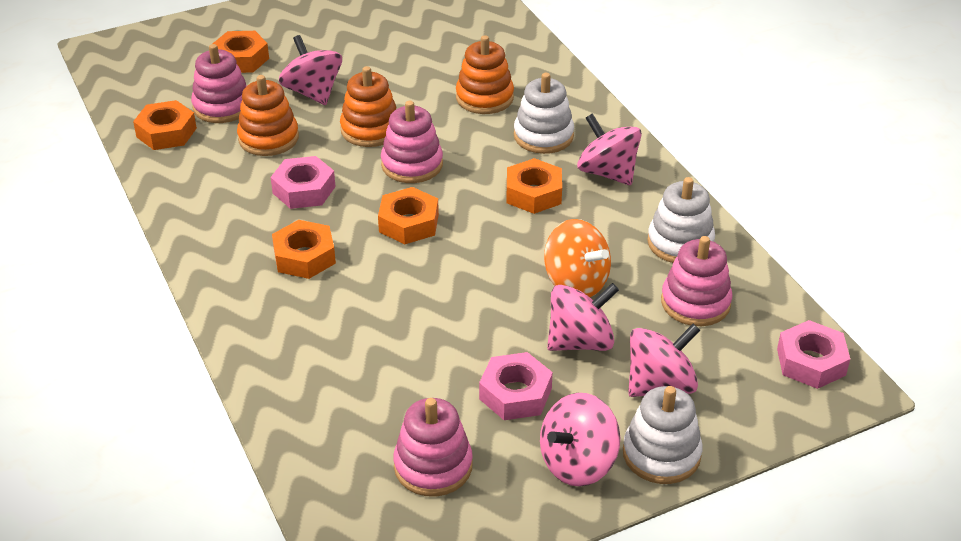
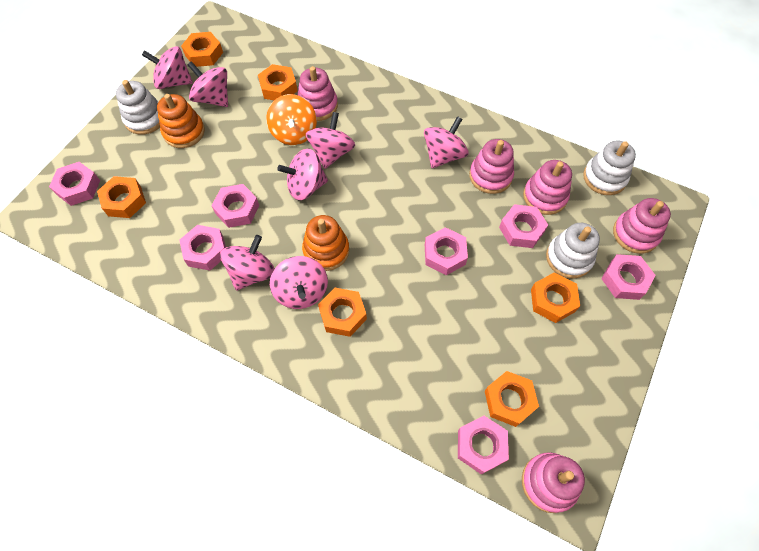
orange nut: 5 -> 6
orange stacking toy: 3 -> 2
pink nut: 3 -> 7
pink spinning top: 5 -> 7
pink stacking toy: 4 -> 5

